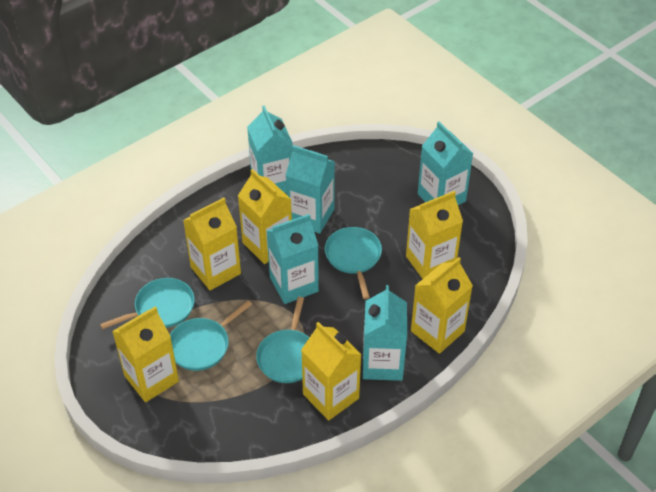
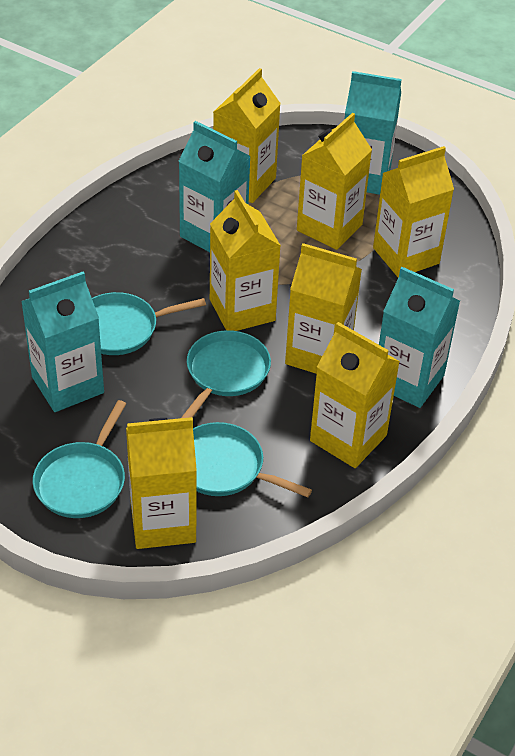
turquoise carton: 5 -> 4
yellow carton: 6 -> 7

